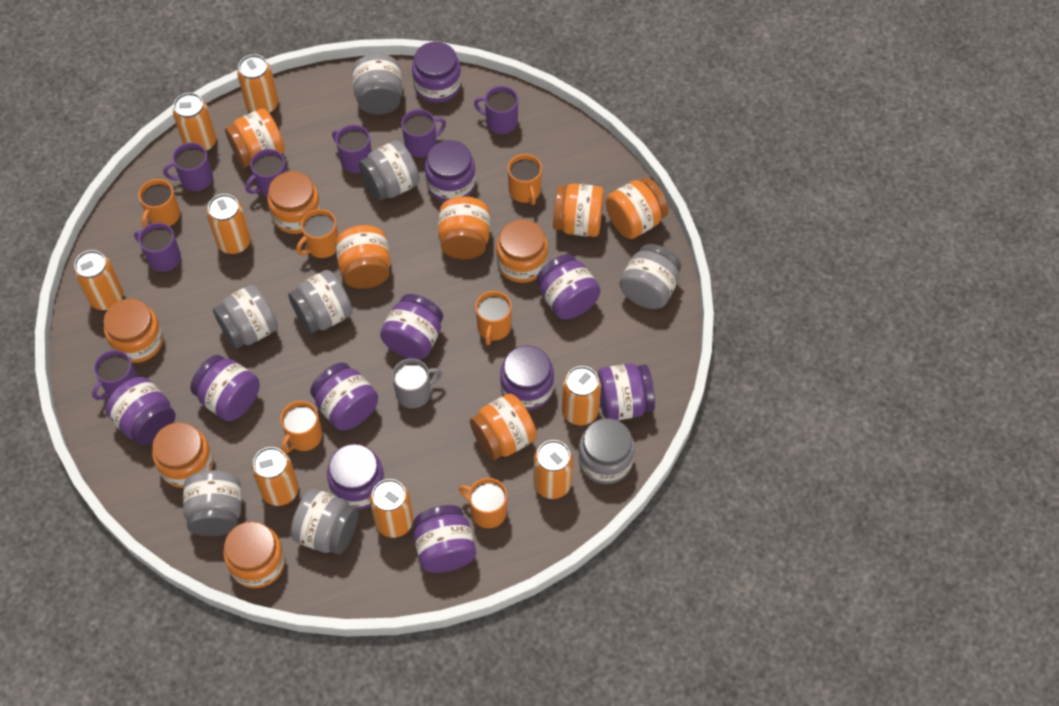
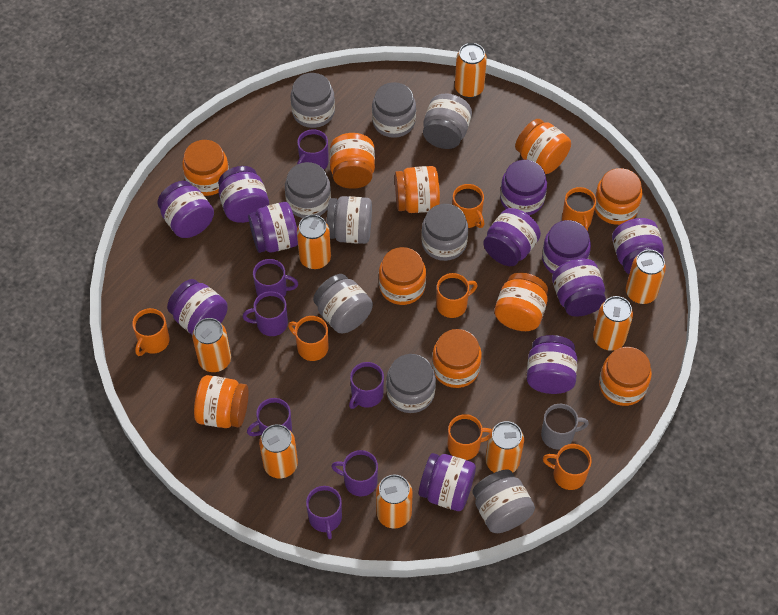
grey jar: 8 -> 9
orange jar: 11 -> 10
orange mug: 6 -> 7

